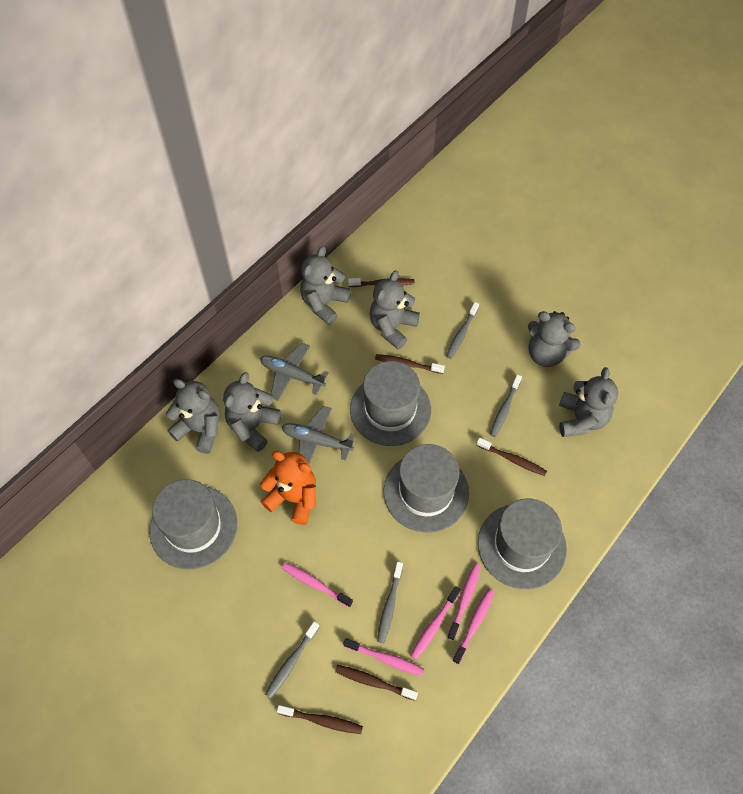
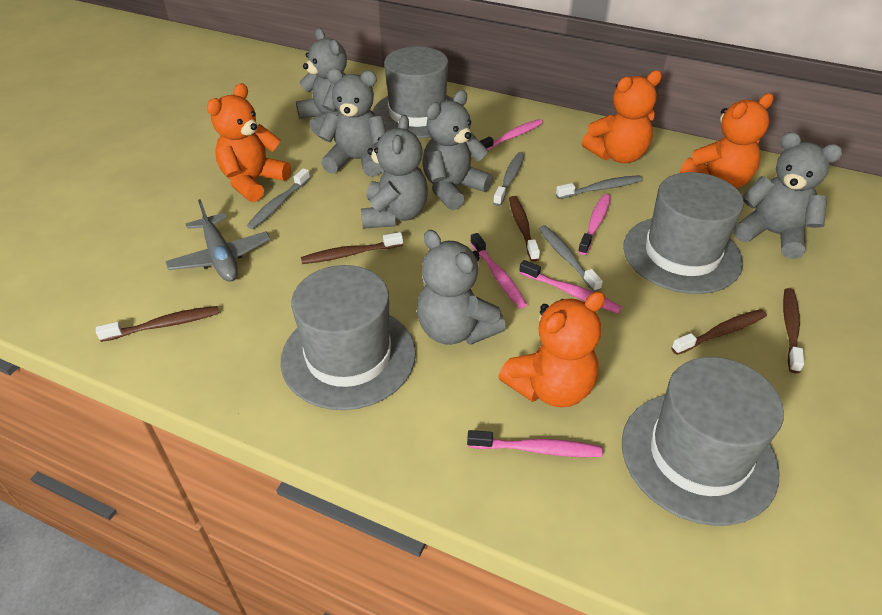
grey plane: 2 -> 1
orange teddy bear: 1 -> 4

